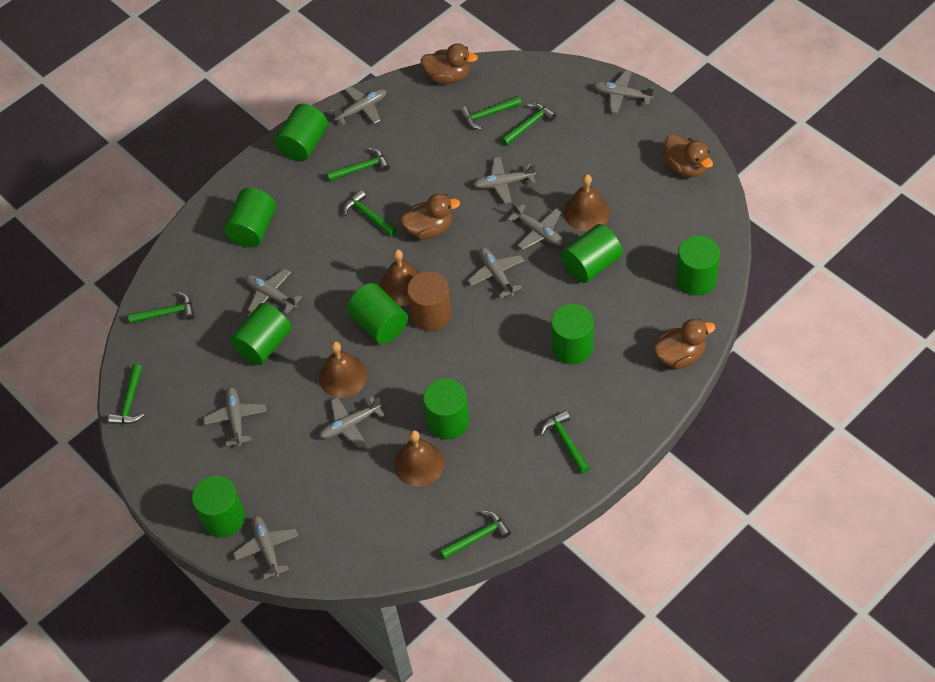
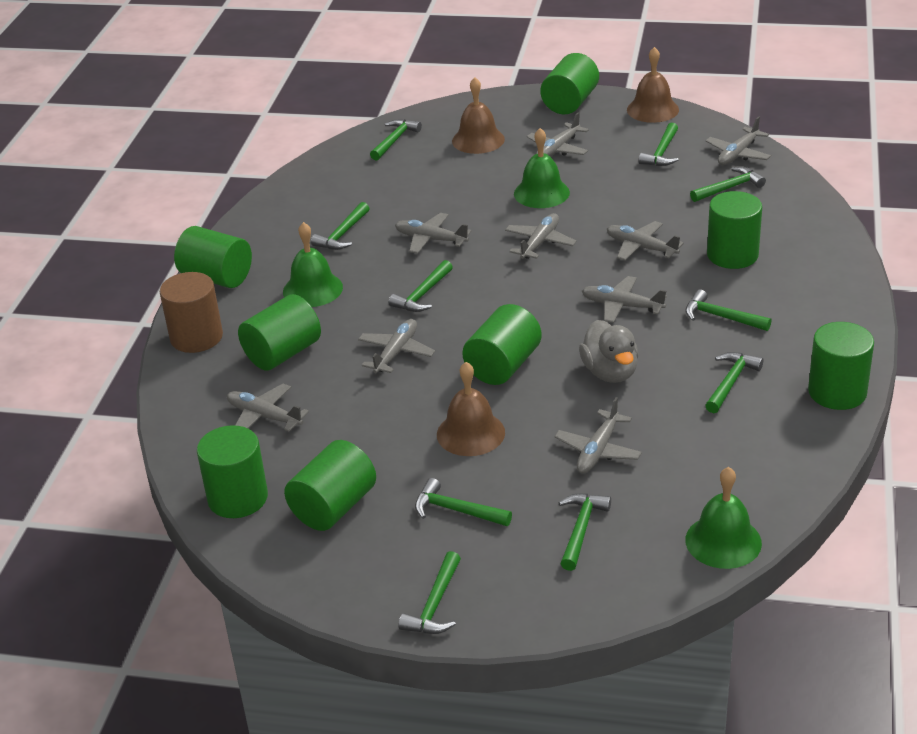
brown bell: 4 -> 3
brown duck: 4 -> 0
green bell: 0 -> 3
green cylinder: 9 -> 8
green hammer: 8 -> 10
grey duck: 0 -> 1

